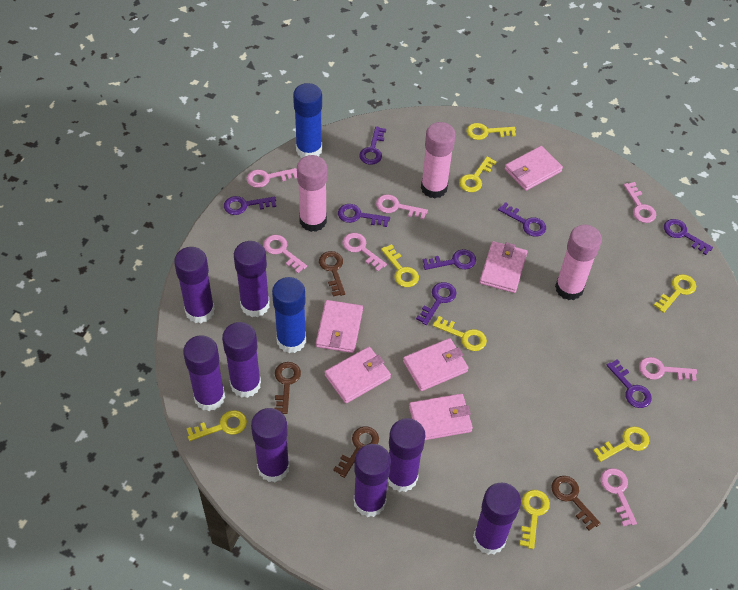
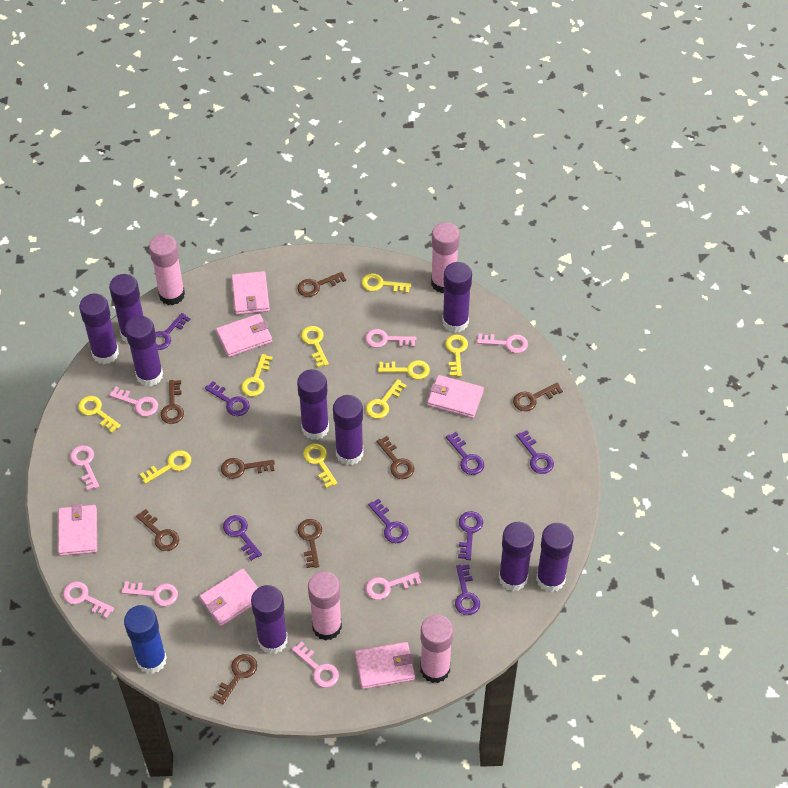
blue glue stick: 2 -> 1
brown key: 4 -> 8
pink glue stick: 3 -> 4
pink key: 7 -> 8
purple glue stick: 8 -> 9
yellow key: 8 -> 9

